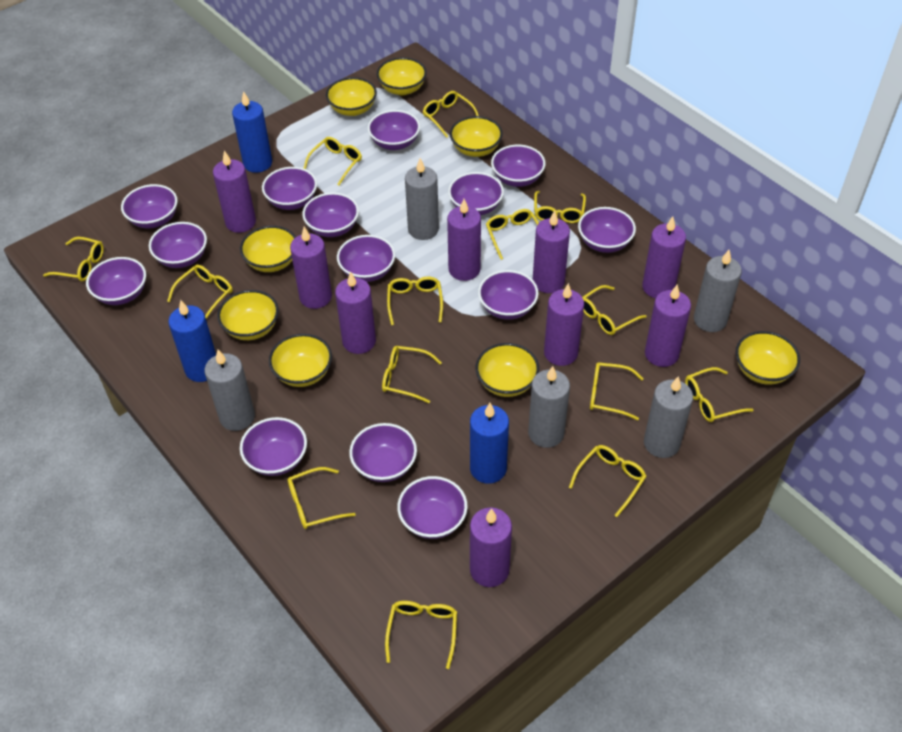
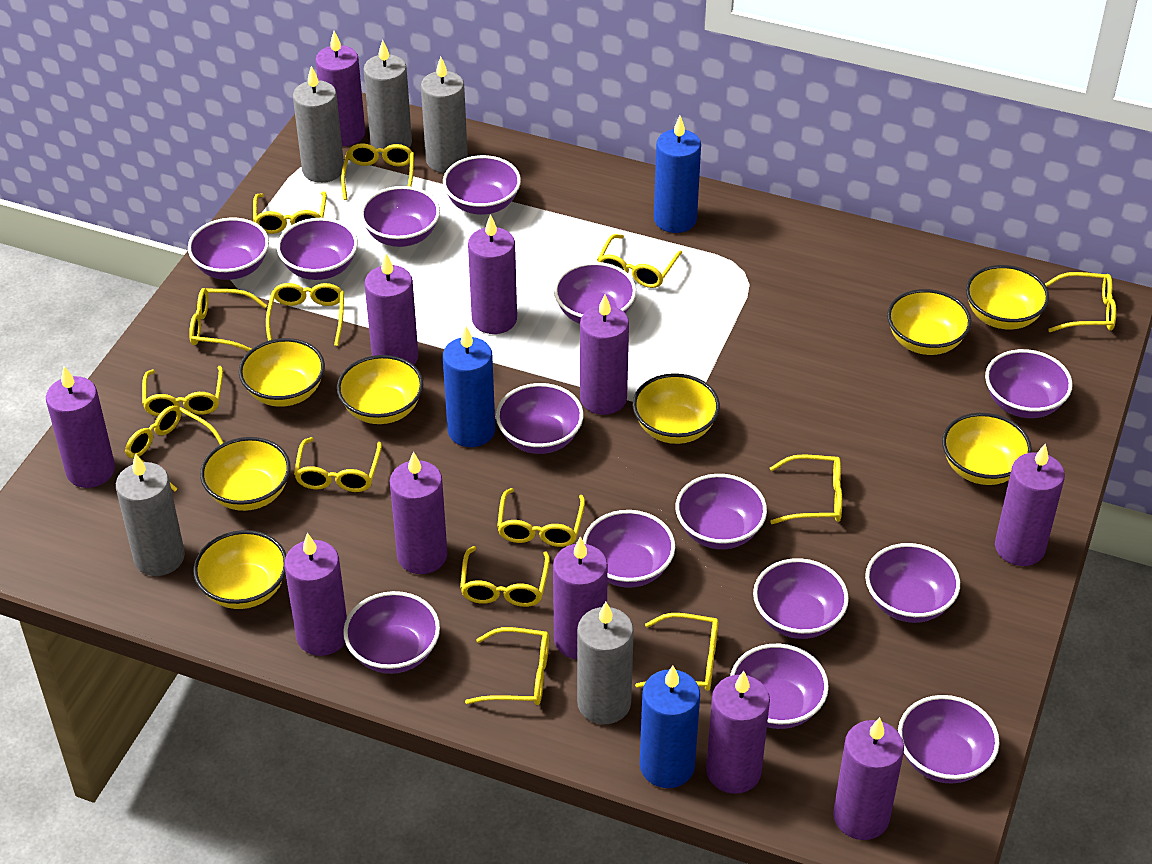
purple candle: 9 -> 11

